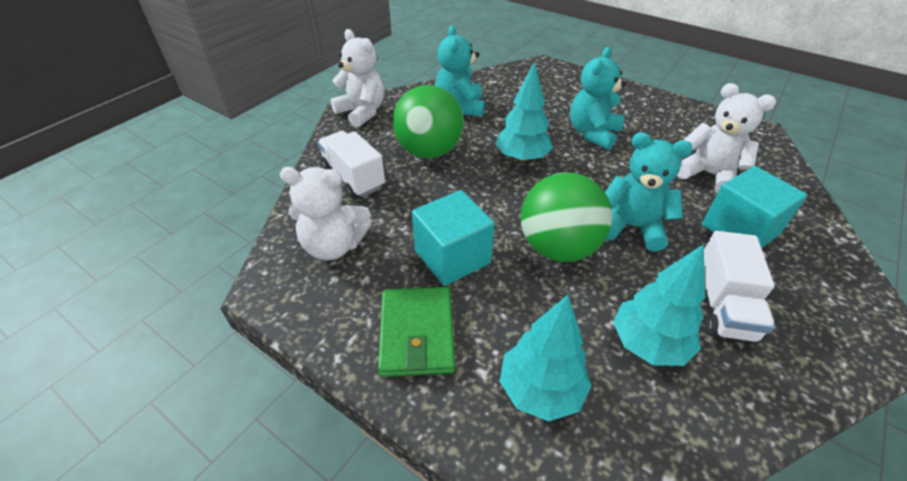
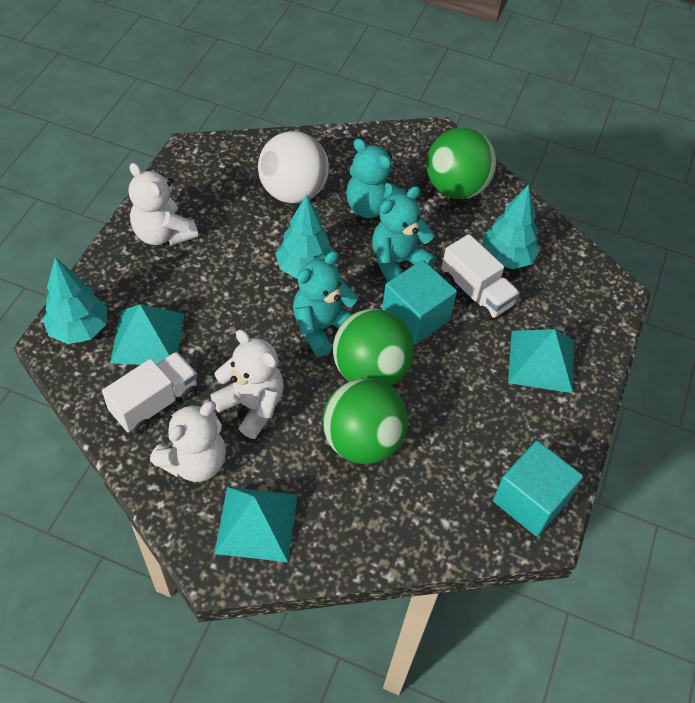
green ball: 2 -> 3
green wallet: 1 -> 0
turquoise pyramid: 0 -> 3
white ball: 0 -> 1

